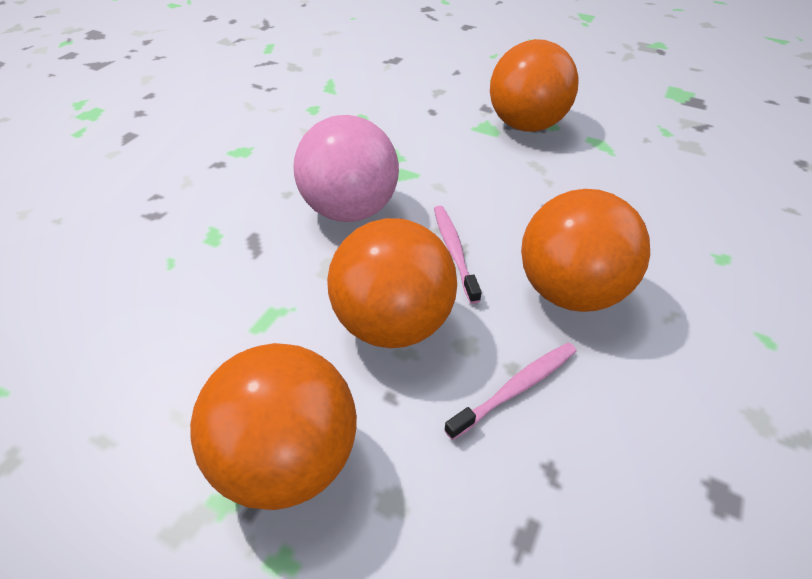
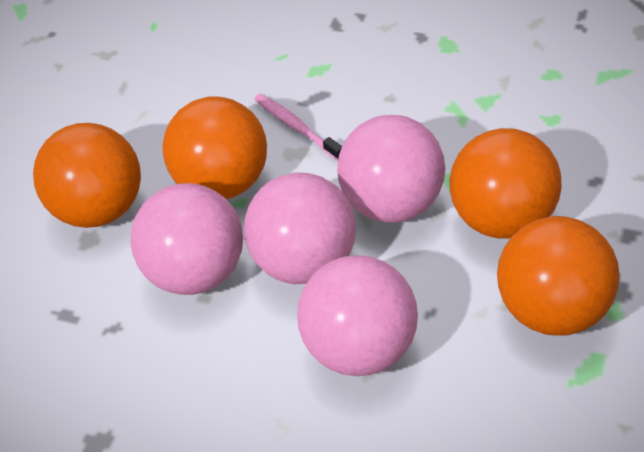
pink ball: 1 -> 4
pink toothbrush: 2 -> 1

